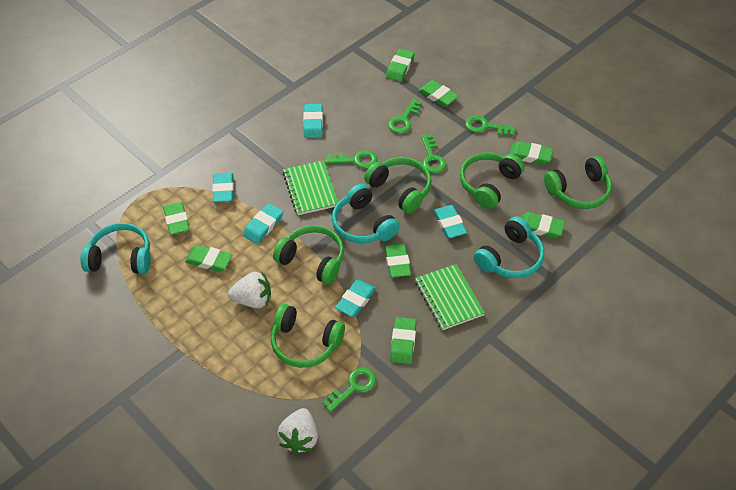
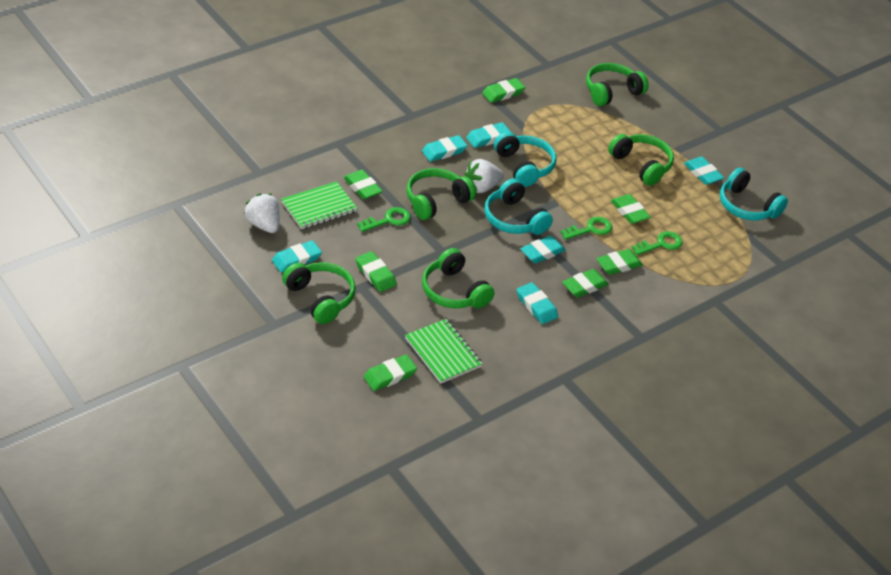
green eraser: 8 -> 7
green key: 5 -> 3
turquoise eraser: 5 -> 6

